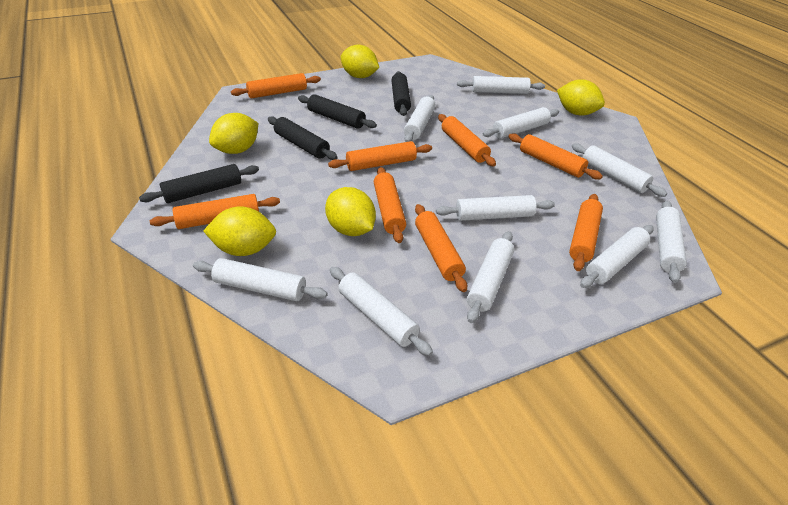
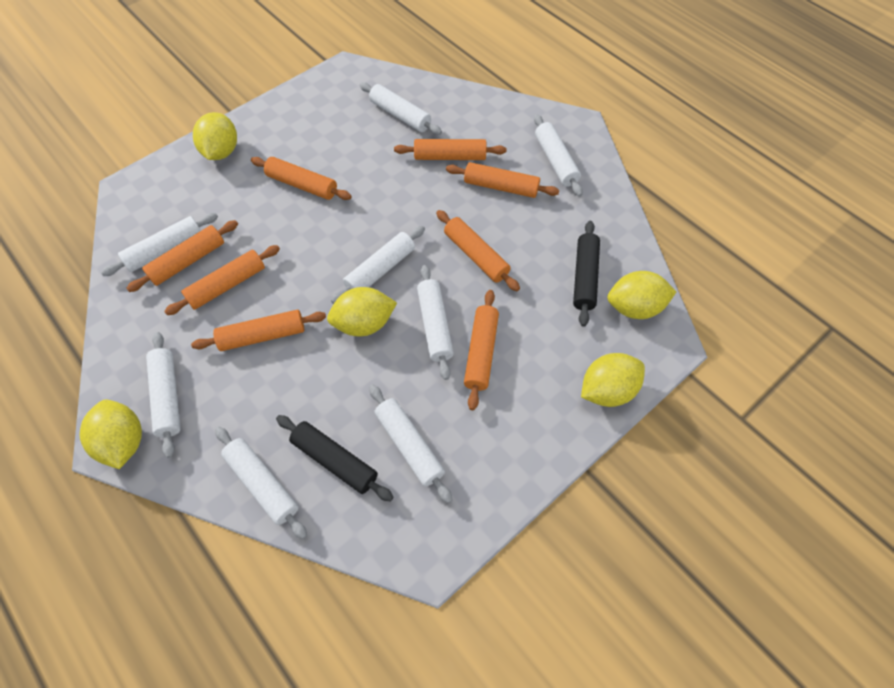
black rolling pin: 4 -> 2
white rolling pin: 10 -> 8

